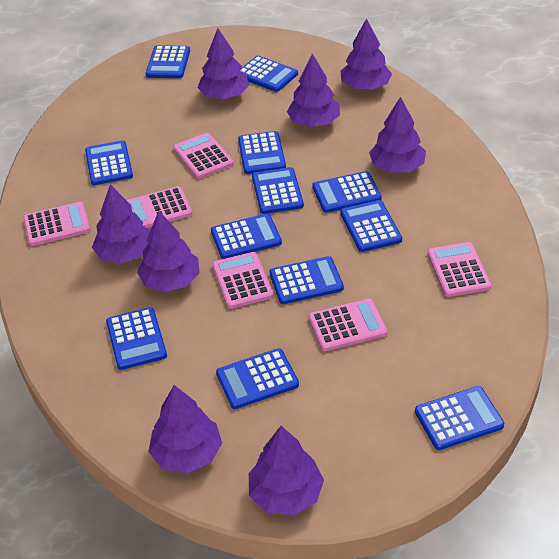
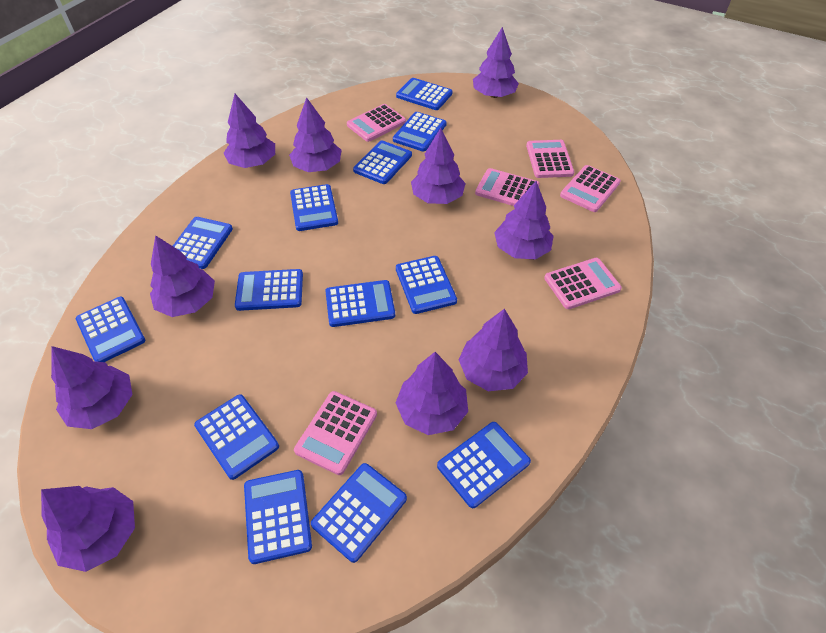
blue calculator: 12 -> 13
purple tree: 8 -> 10

